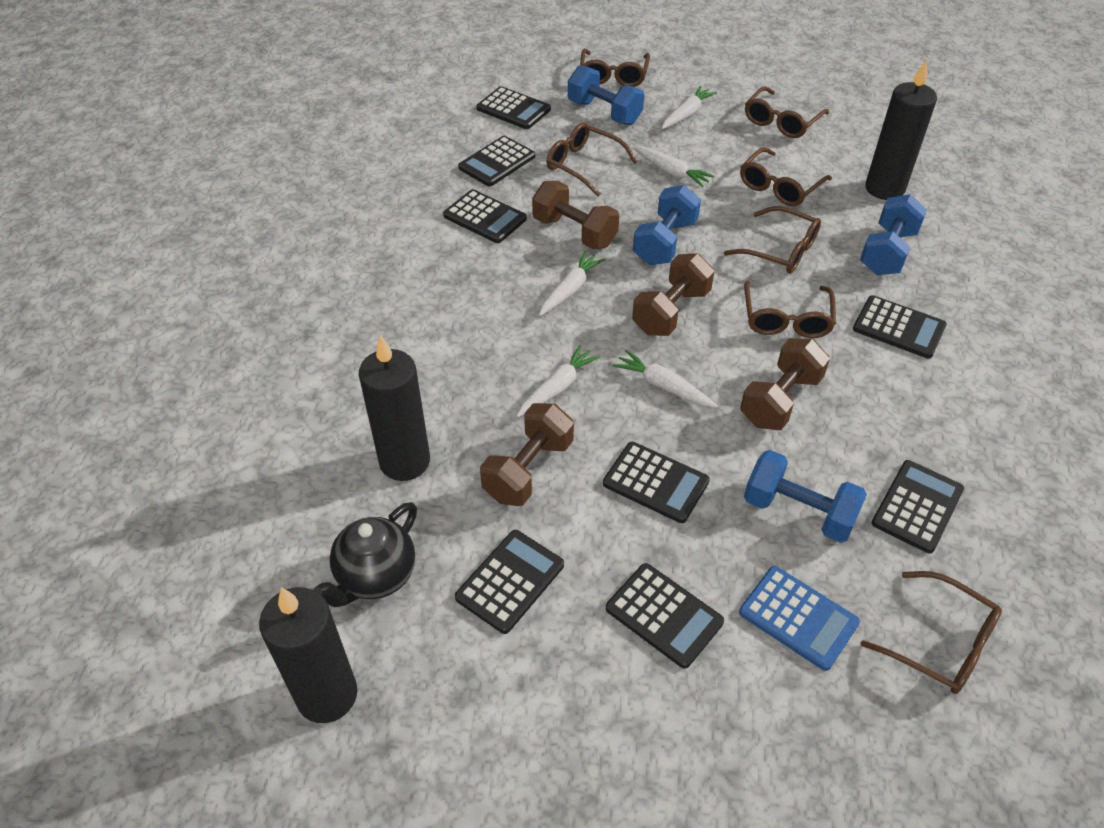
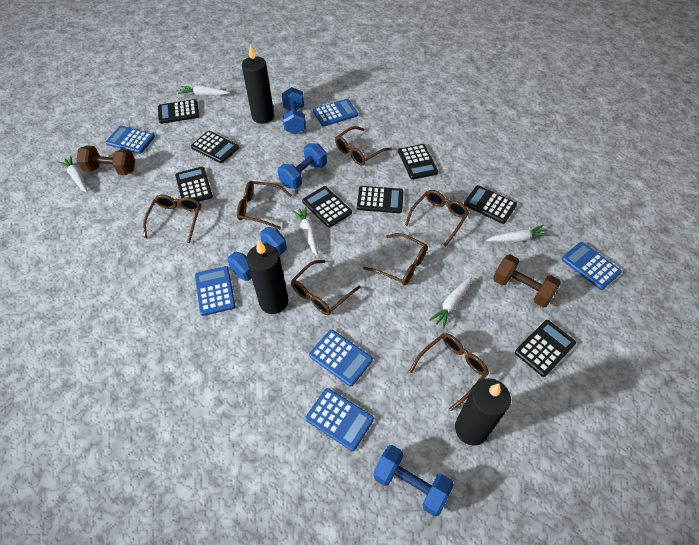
black teapot: 1 -> 0
blue calculator: 1 -> 6
brown dumbbell: 4 -> 2

